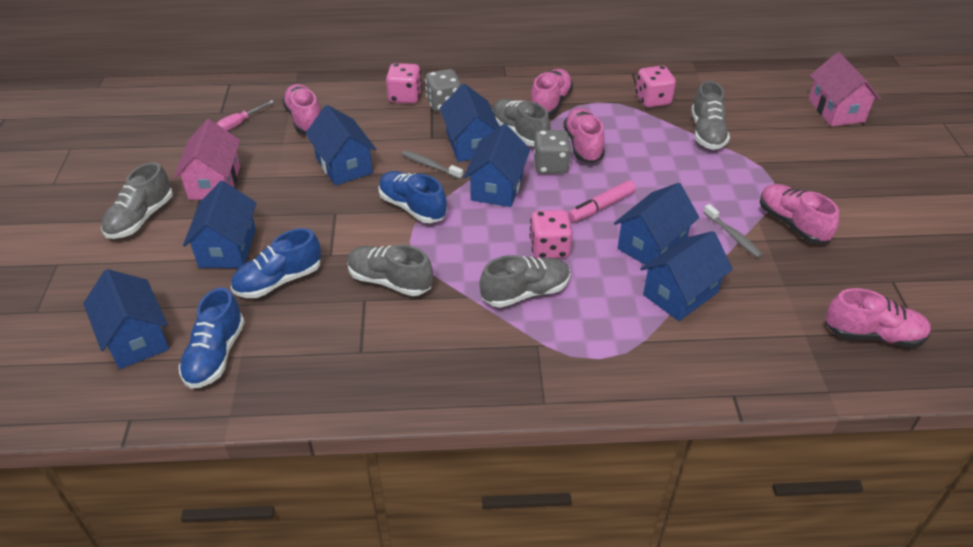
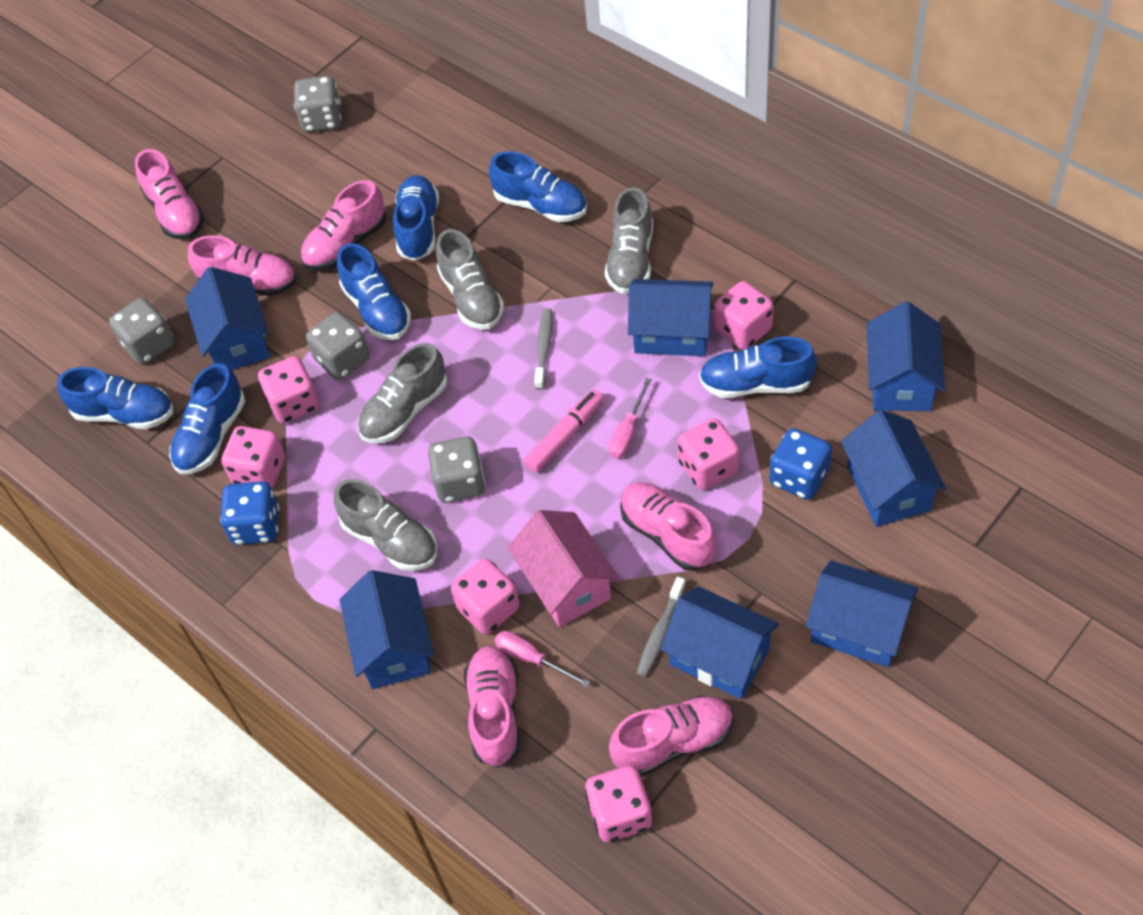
blue dice: 0 -> 2
blue shoe: 3 -> 6
grey dice: 2 -> 4
grey shoe: 5 -> 4
pink dice: 3 -> 6
pink house: 2 -> 1
pink screwdriver: 1 -> 2
pink shoe: 5 -> 6

